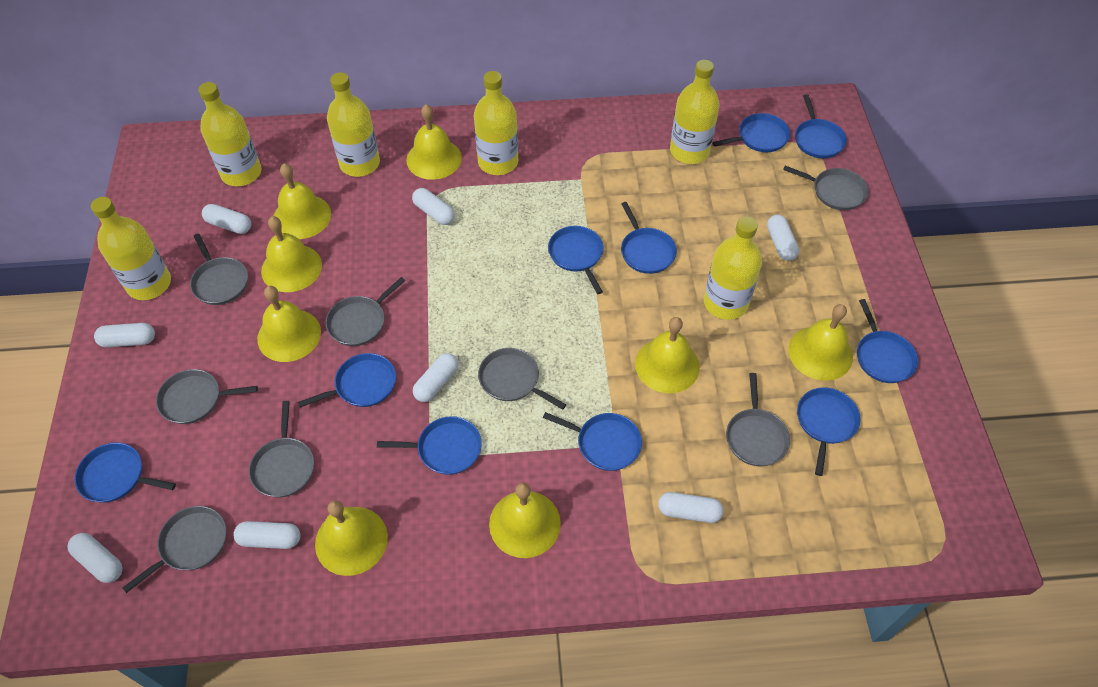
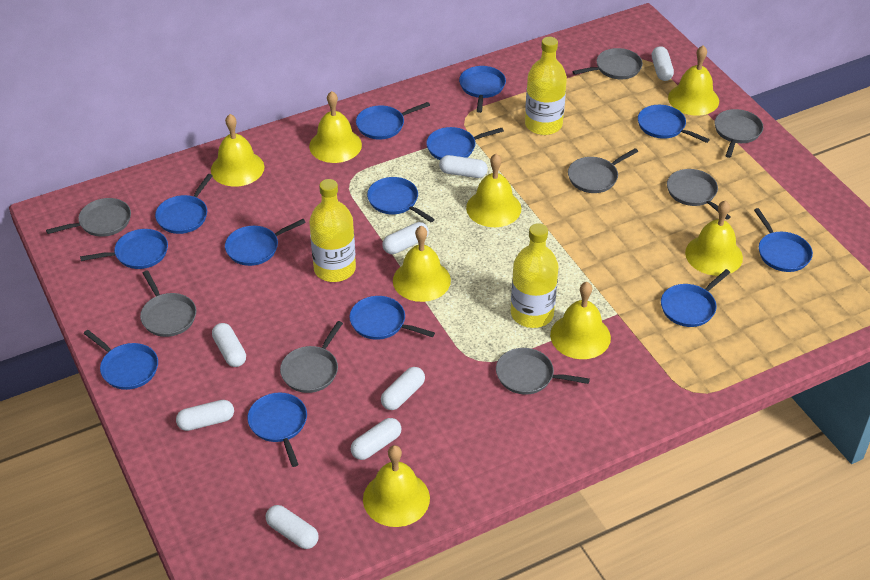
blue pan: 10 -> 13
yellow bottle: 6 -> 3

